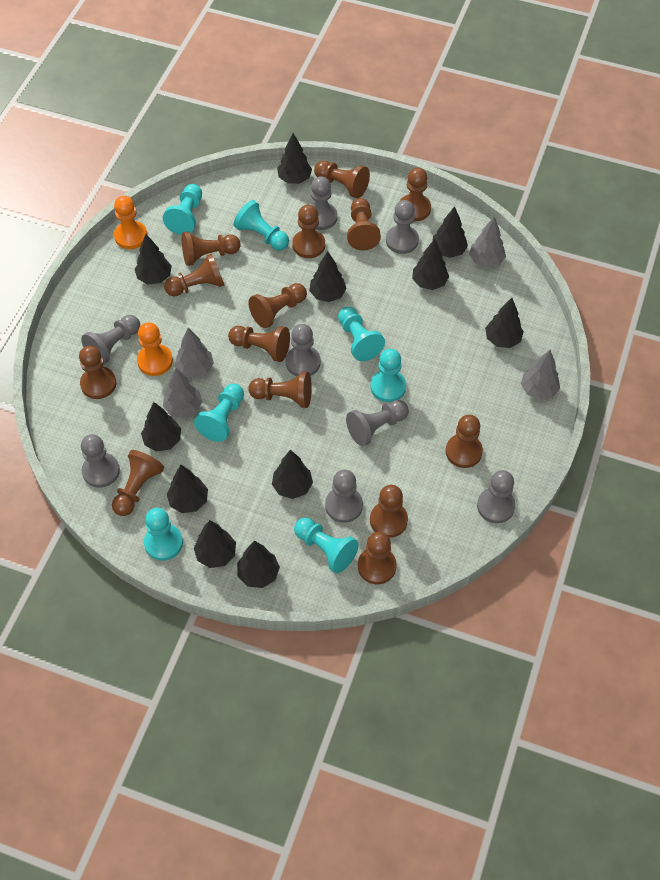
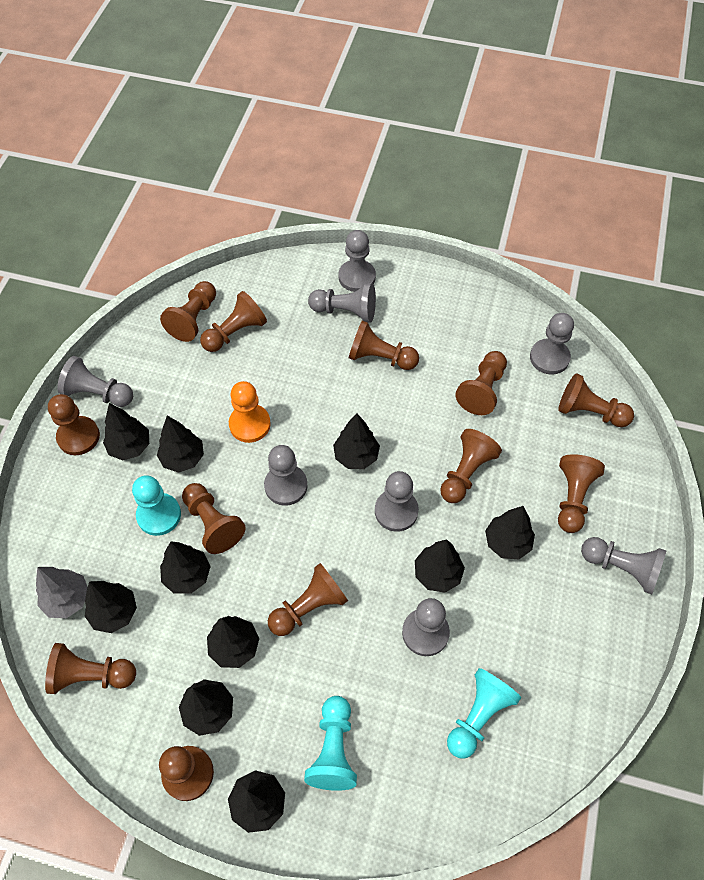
black tree: 11 -> 10
brown pawn: 14 -> 12
grey tree: 4 -> 1
orange pawn: 2 -> 1
turquoise pawn: 7 -> 3

